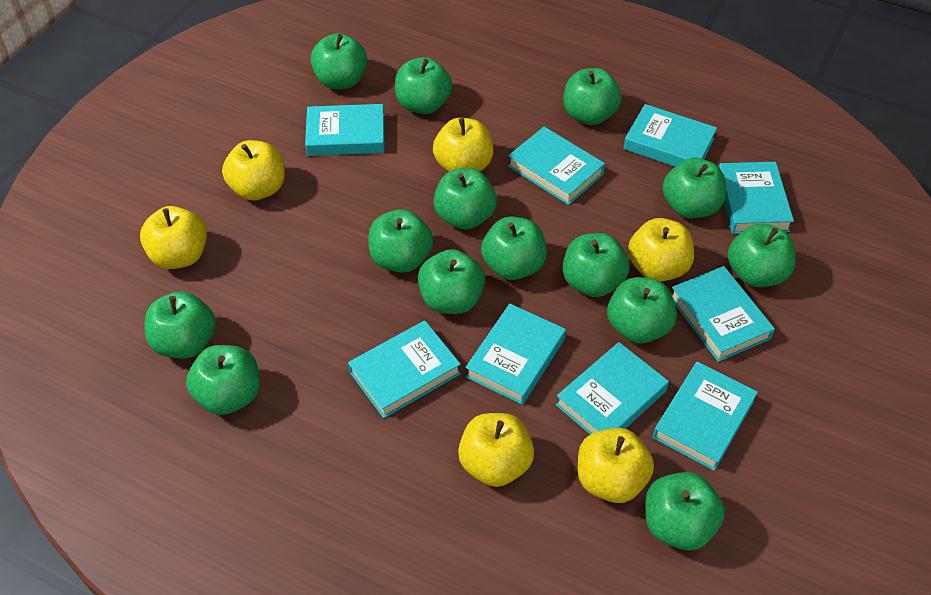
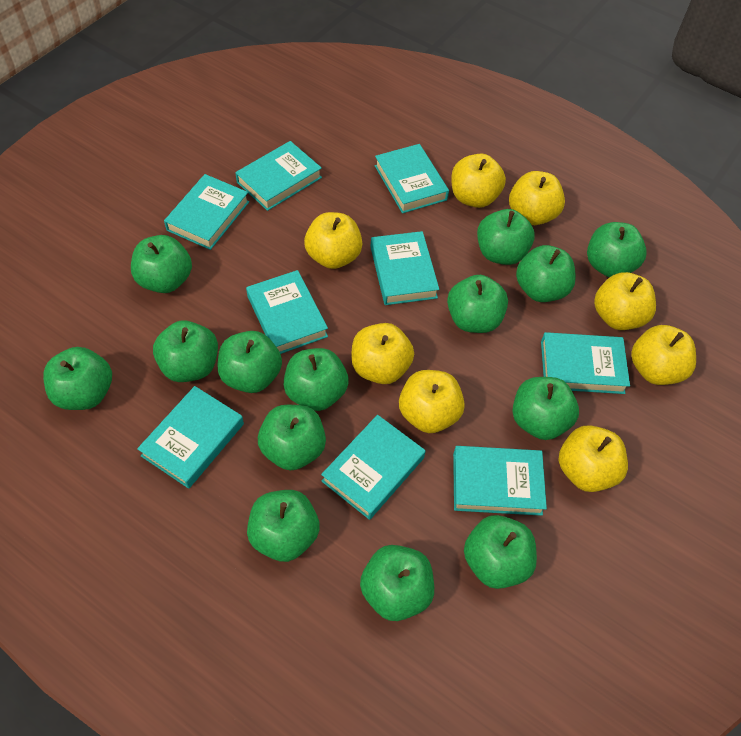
yellow apple: 6 -> 8

